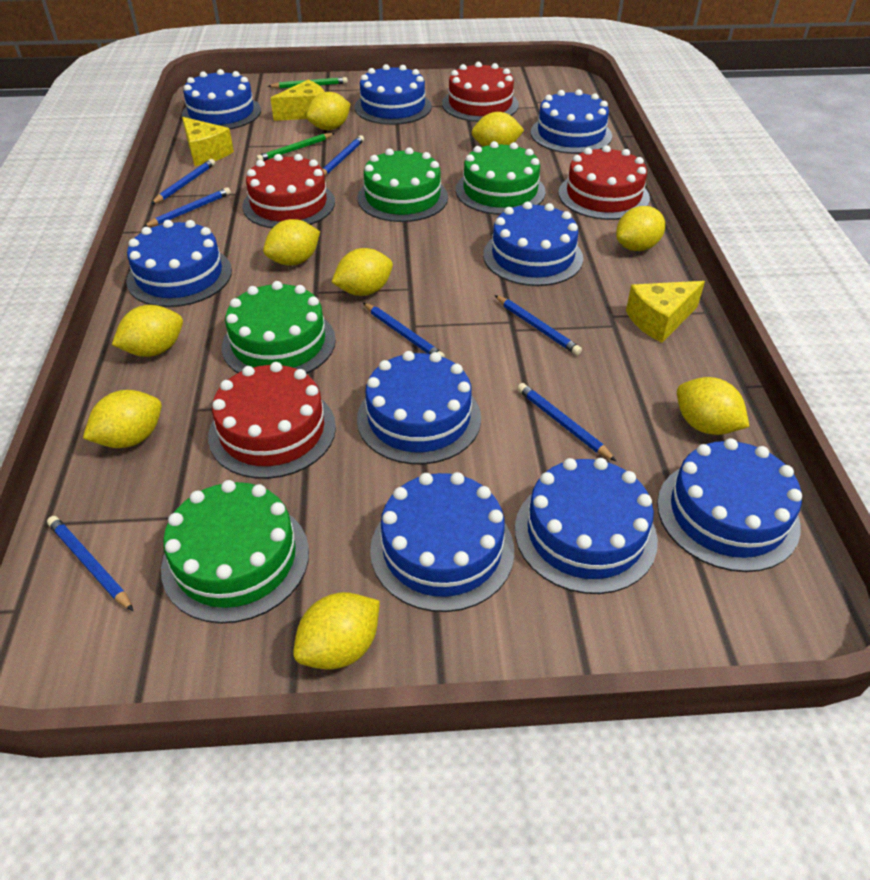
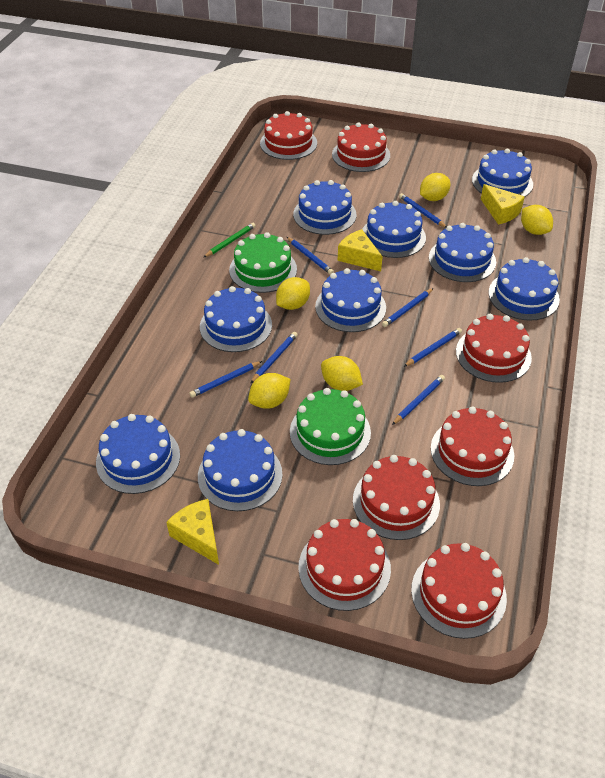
green cake: 4 -> 2
green pencil: 2 -> 1
red cake: 4 -> 7
yellow lemon: 9 -> 5

